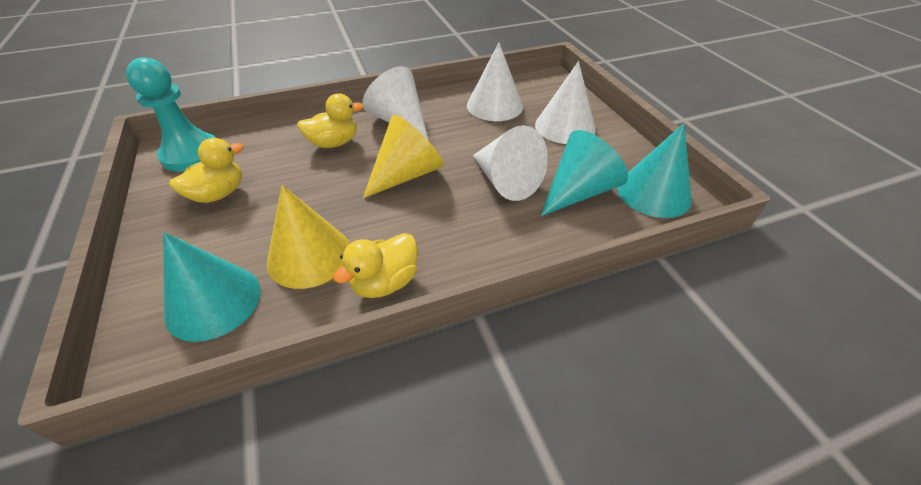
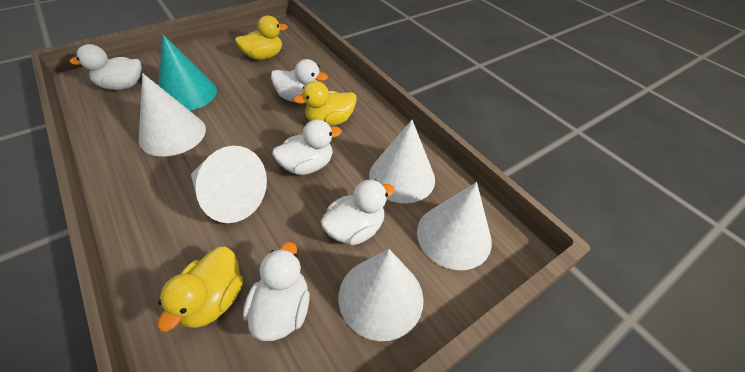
turquoise cone: 3 -> 1
turquoise pawn: 1 -> 0
white cone: 4 -> 5
white duck: 0 -> 5
yellow cone: 2 -> 0

